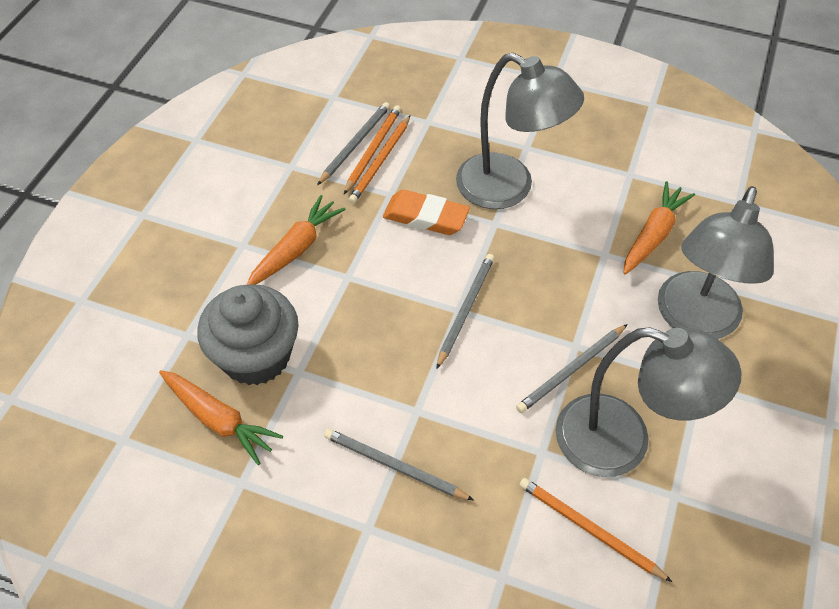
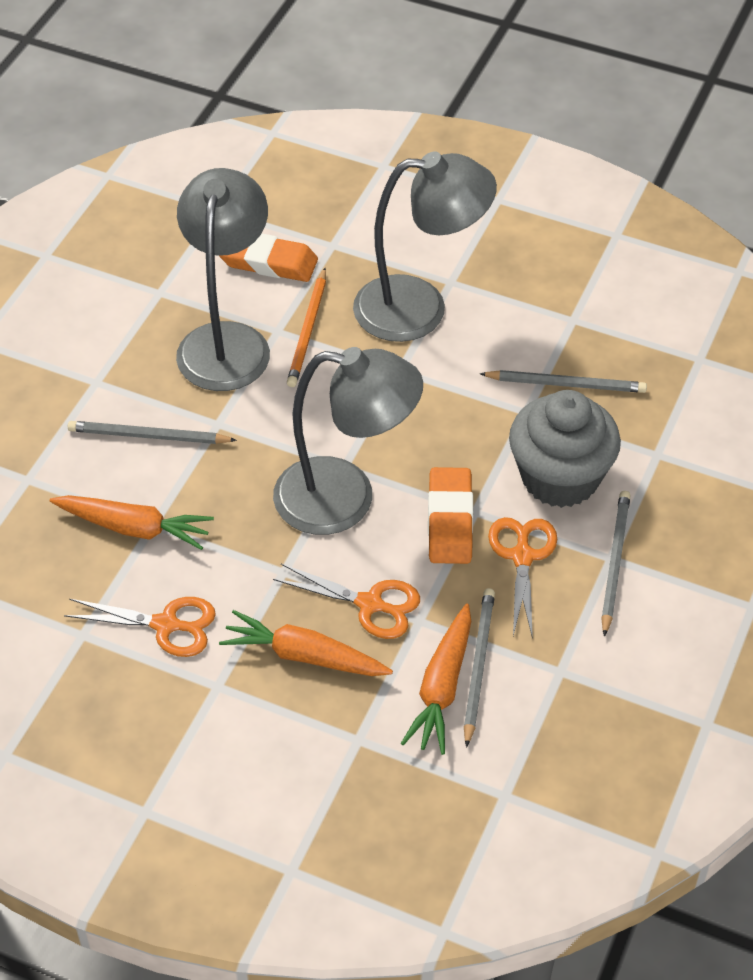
orange eraser: 1 -> 2
orange pencil: 3 -> 1
orange scissors: 0 -> 3

